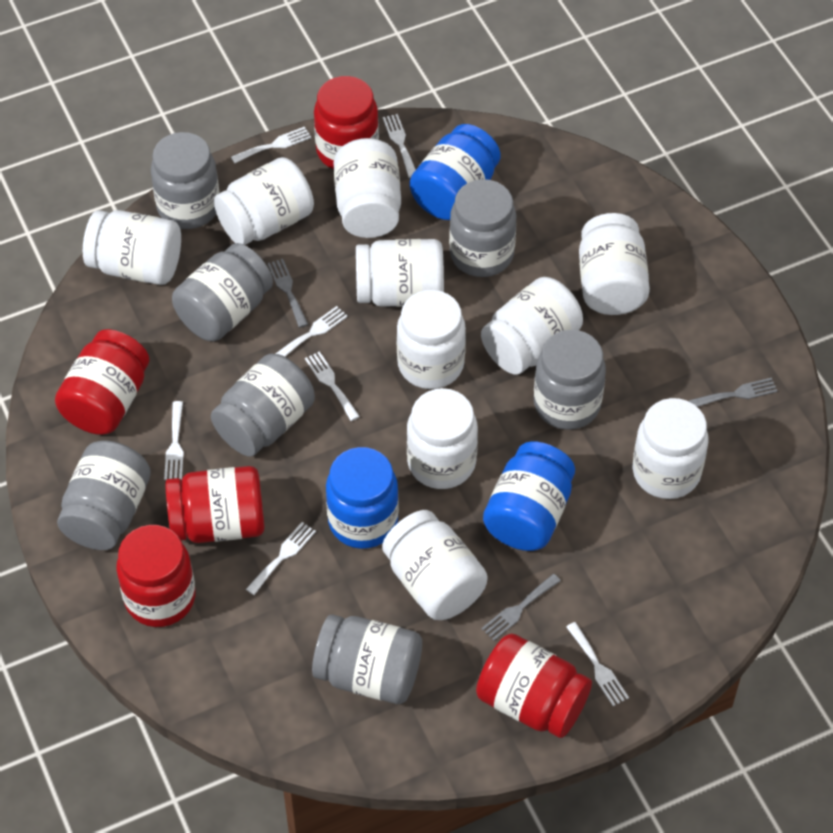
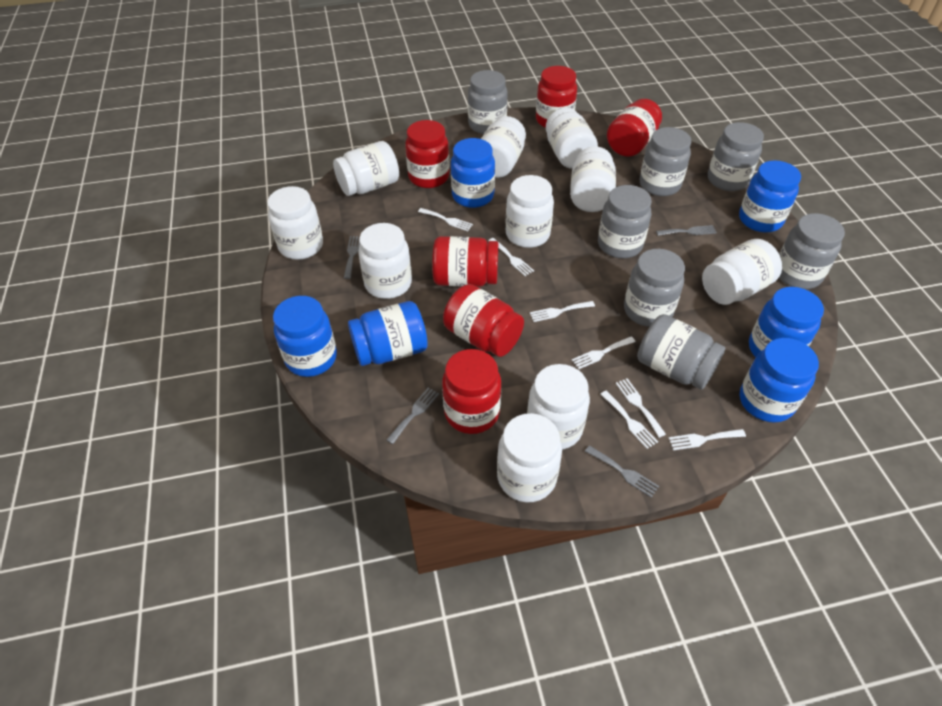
blue jar: 3 -> 6
grey fork: 3 -> 4
red jar: 5 -> 6

